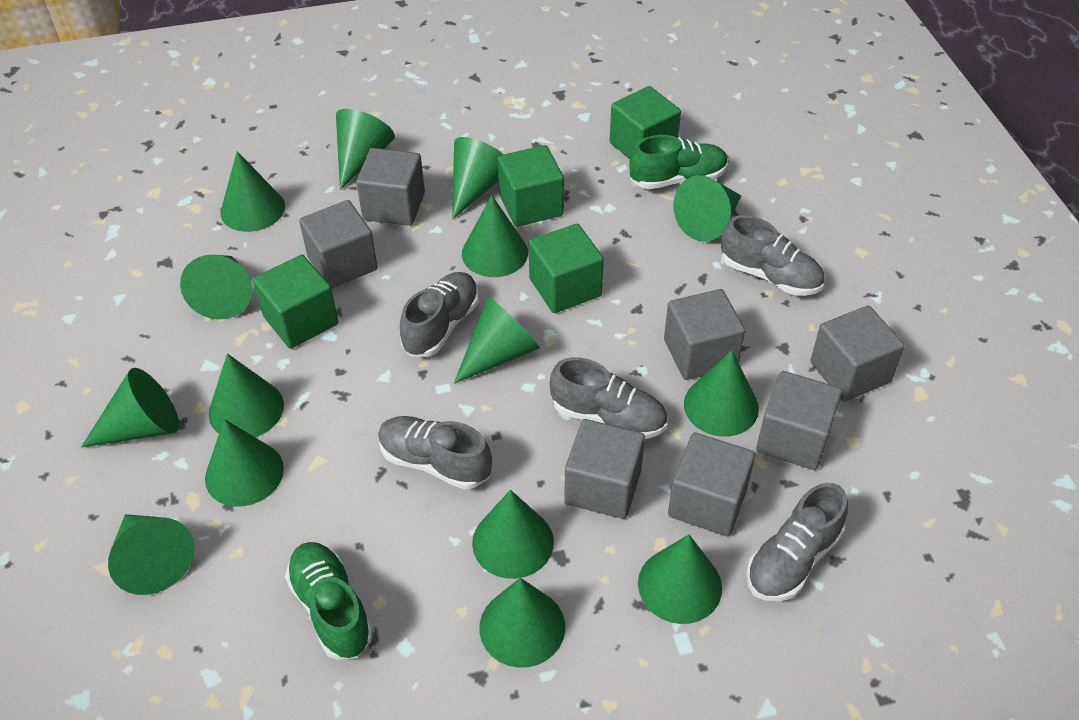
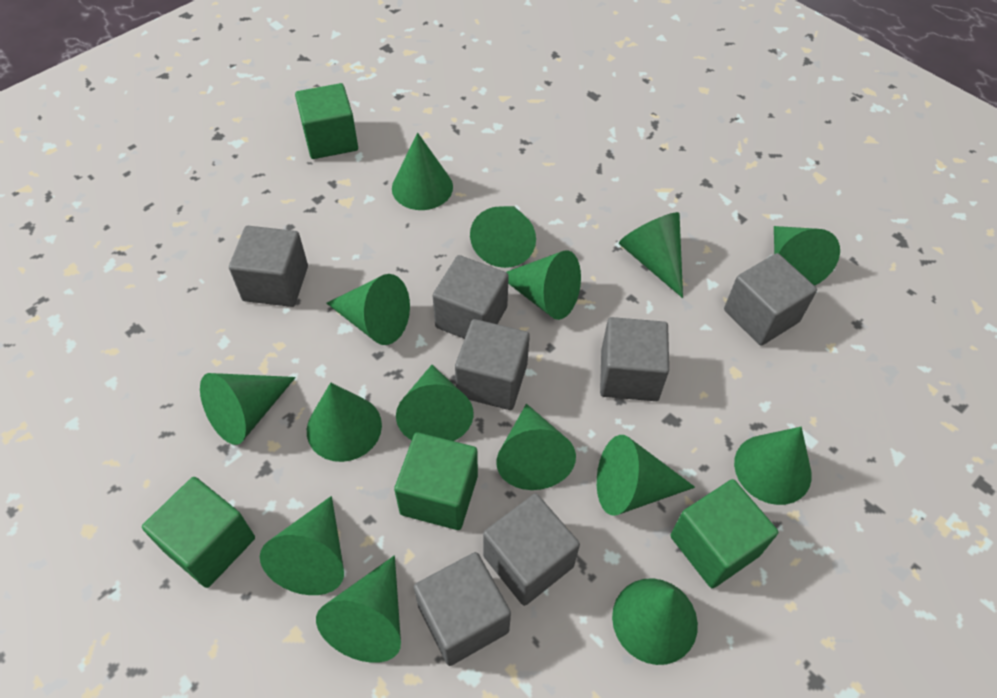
green shoe: 2 -> 0
grey shoe: 5 -> 0

